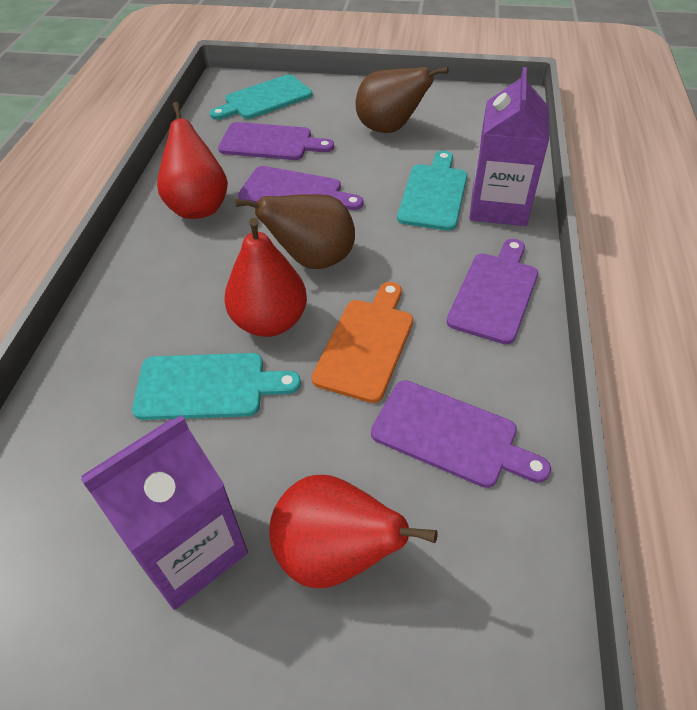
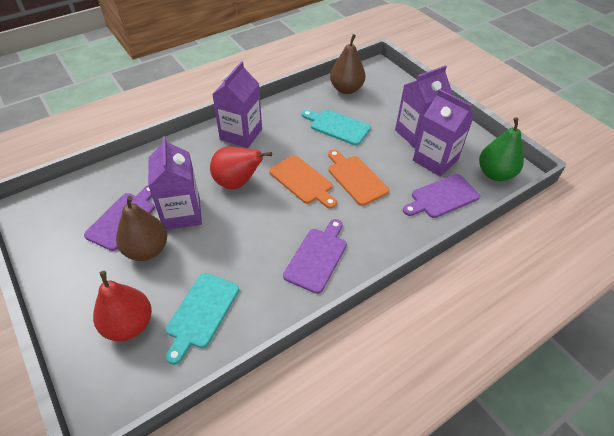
green pear: 0 -> 1
orange cutting board: 1 -> 2
purple carton: 2 -> 4
purple cutting board: 4 -> 3
red pear: 3 -> 2
turquoise cutting board: 3 -> 2

